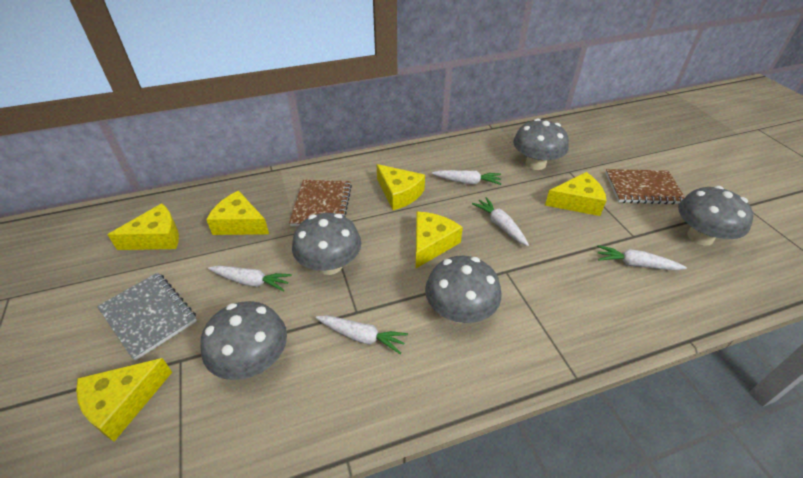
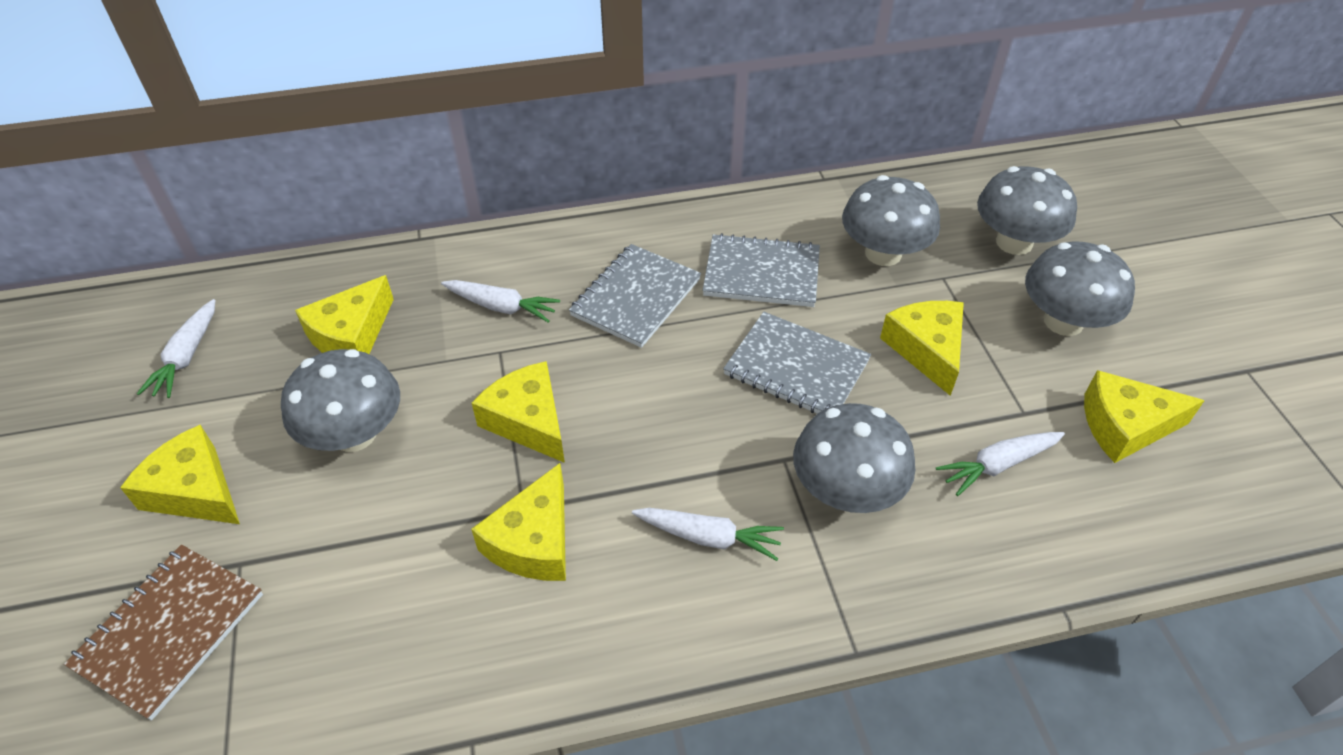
brown notebook: 2 -> 1
grey notebook: 1 -> 3
white carrot: 5 -> 4

